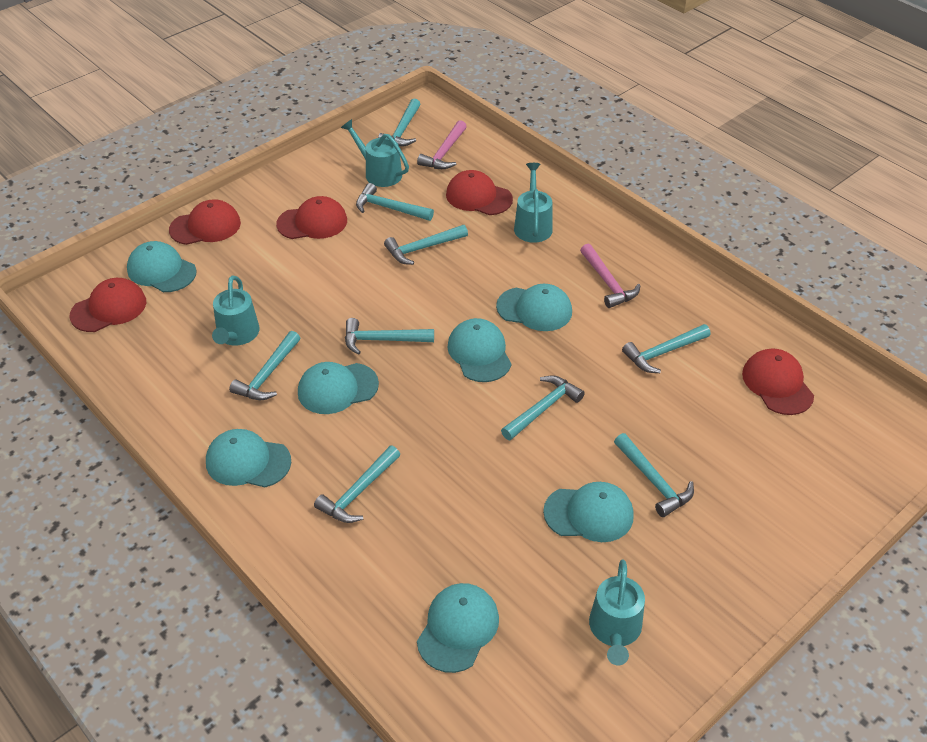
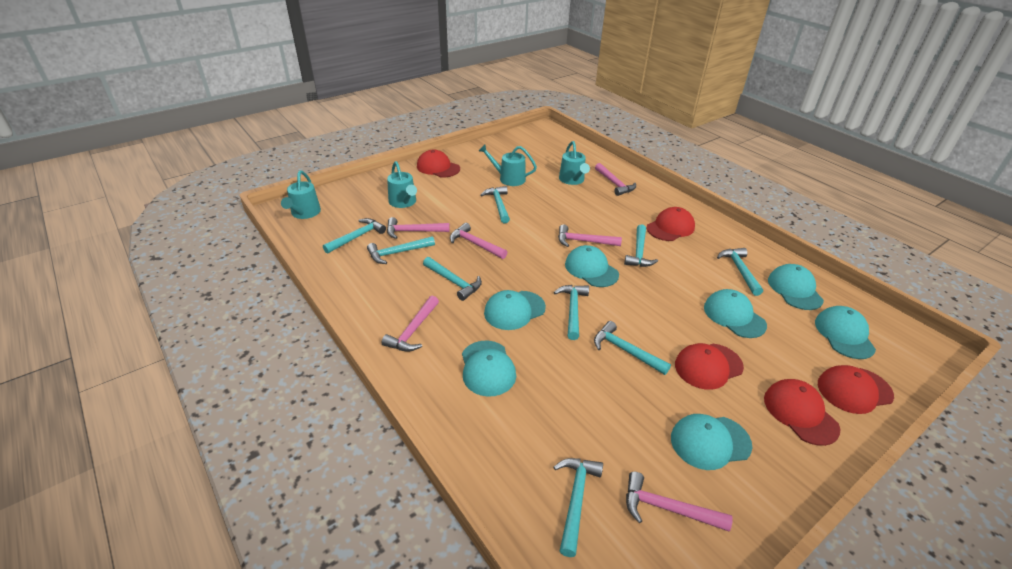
pink hammer: 2 -> 6

